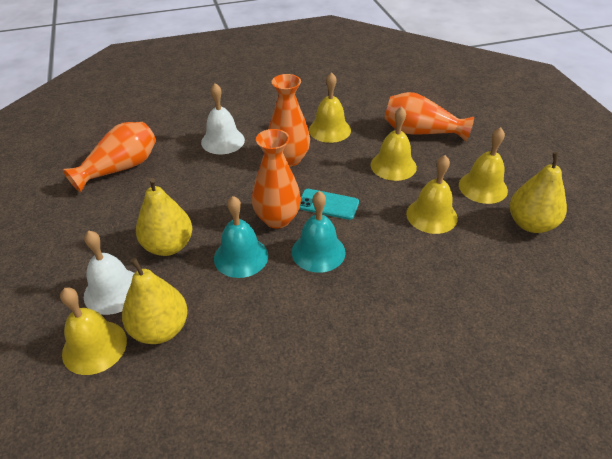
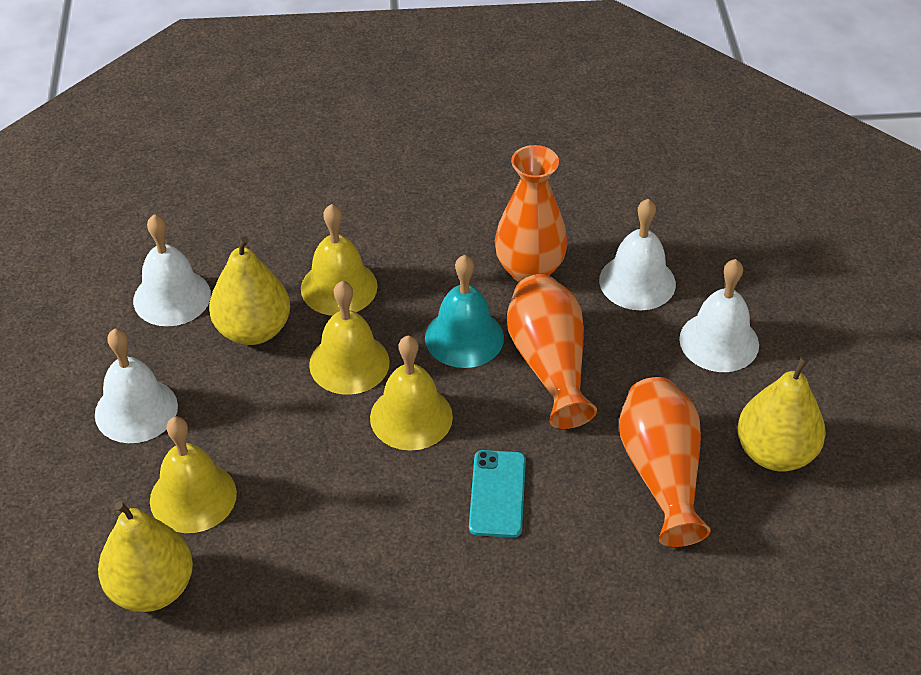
orange vase: 4 -> 3
turquoise bell: 2 -> 1
white bell: 2 -> 4
yellow bell: 5 -> 4

